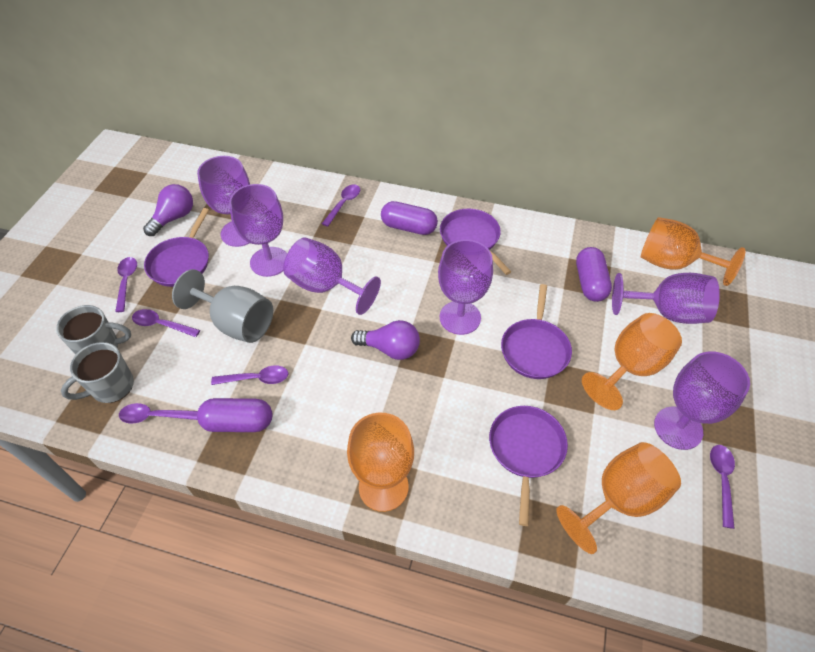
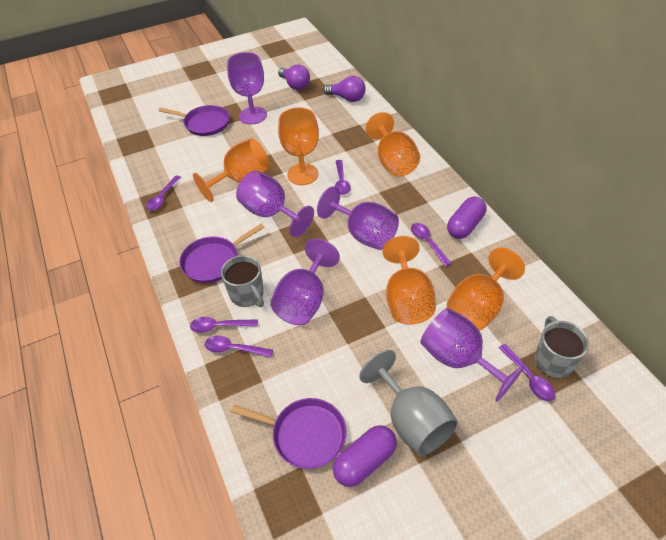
orange goblet: 4 -> 5
purple capsule: 3 -> 2
purple goblet: 6 -> 5
purple pan: 4 -> 3

